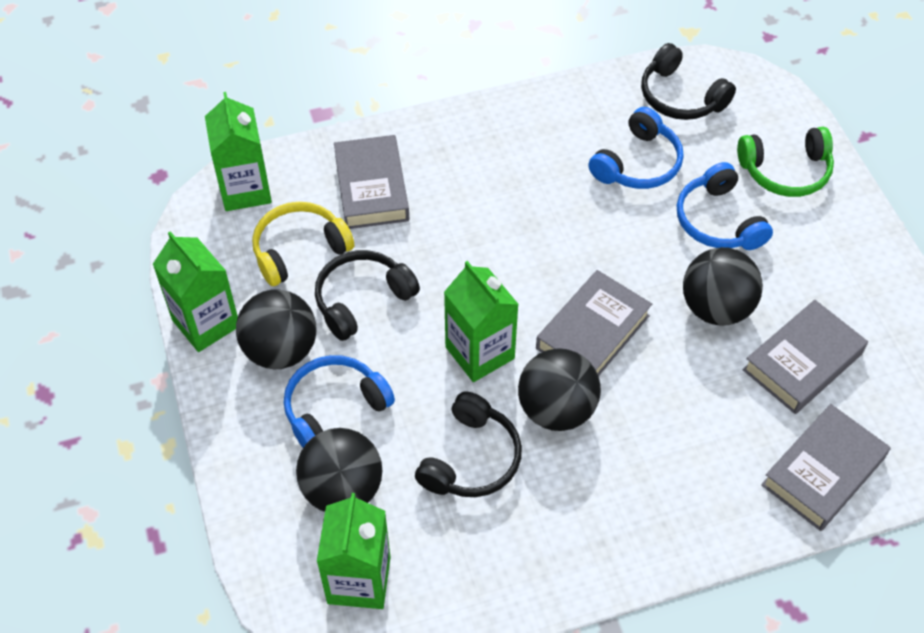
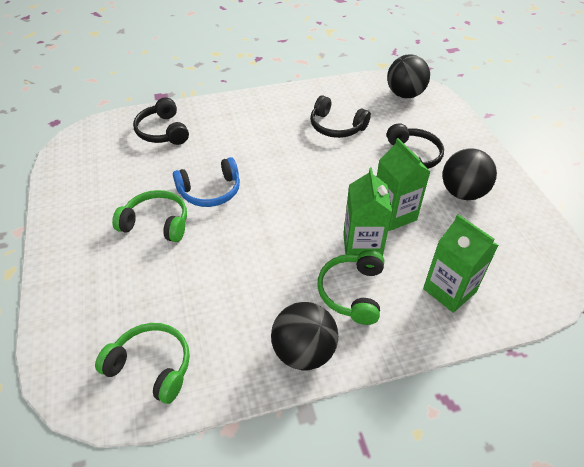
black ball: 4 -> 3
blue headphones: 3 -> 1
green carton: 4 -> 3
green headphones: 1 -> 3
grey book: 4 -> 0
yellow headphones: 1 -> 0

